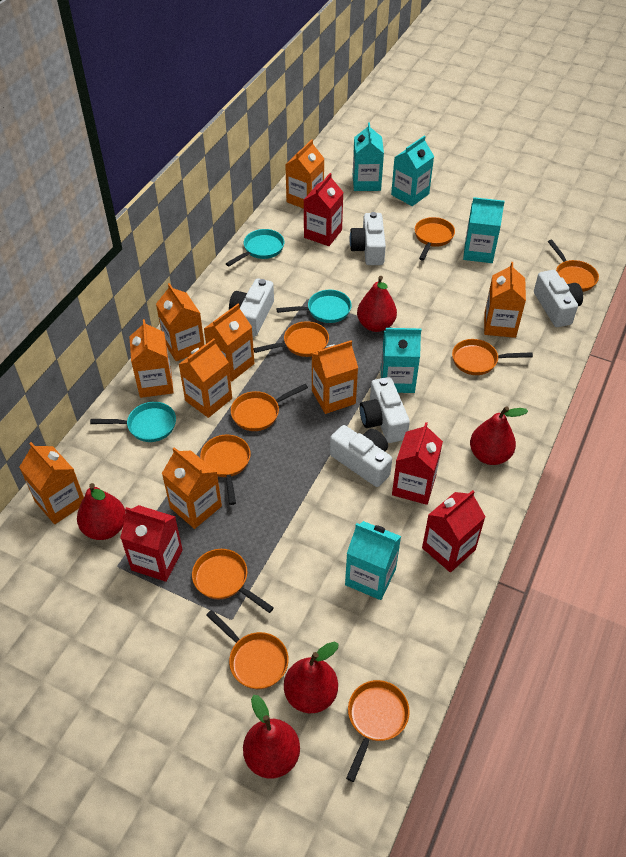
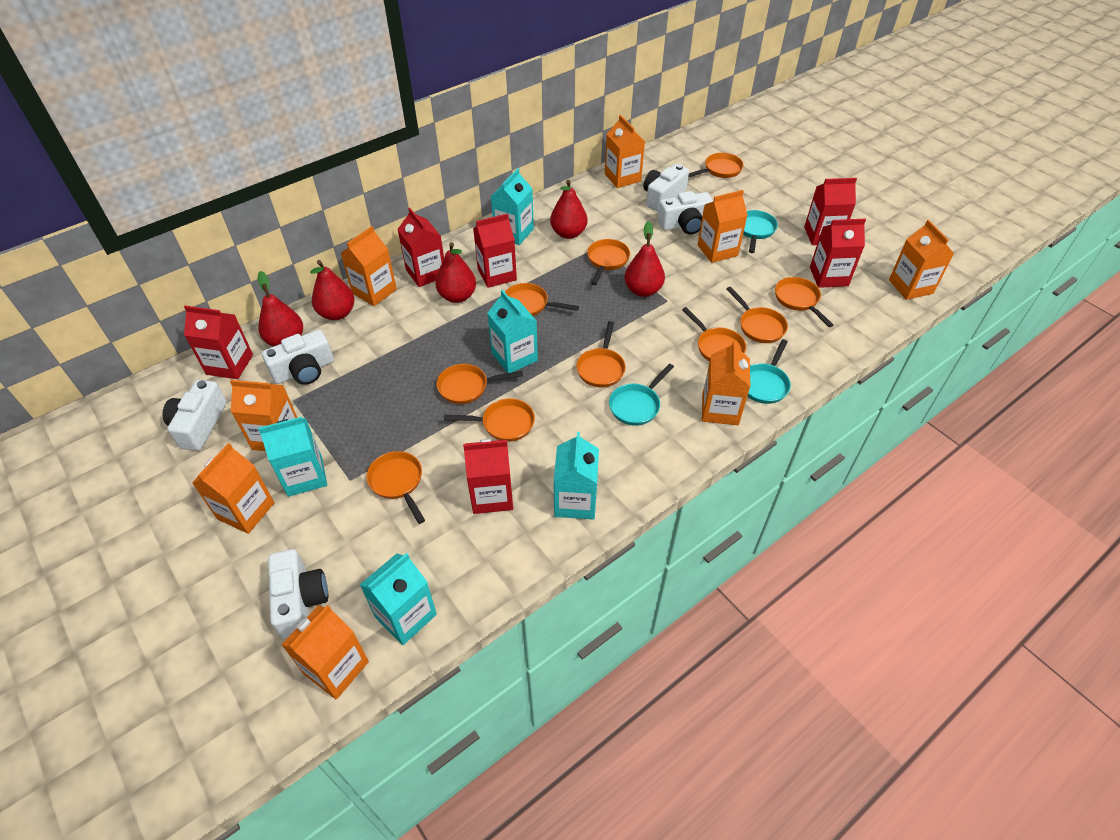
orange carton: 9 -> 8
orange pan: 9 -> 10
red carton: 4 -> 6

